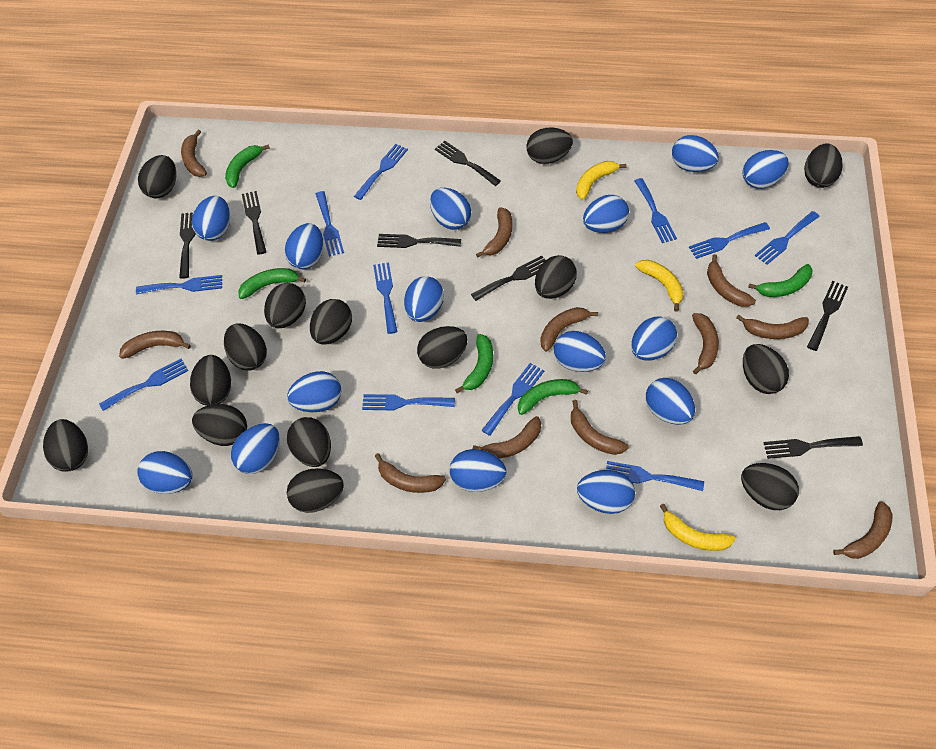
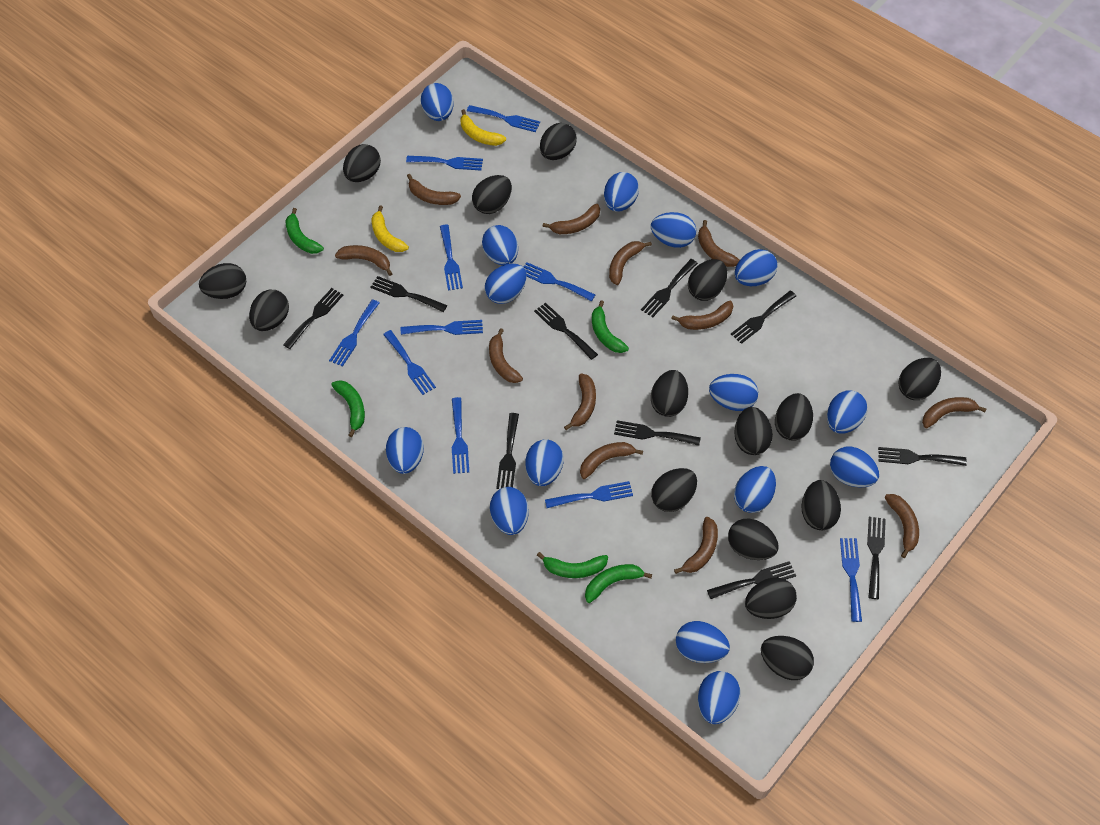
black fork: 7 -> 10
blue fork: 11 -> 10
brown banana: 11 -> 12
yellow banana: 3 -> 2

